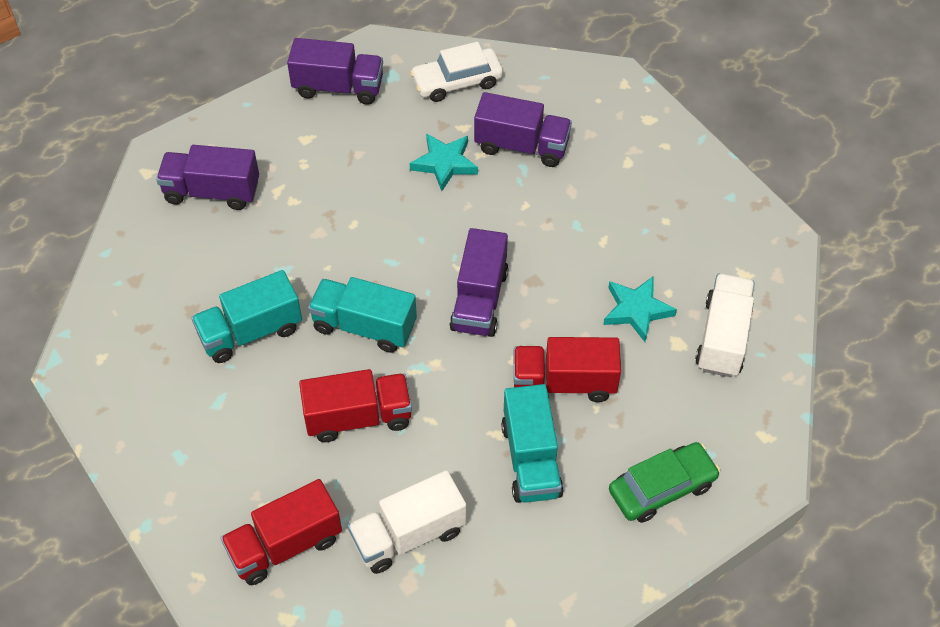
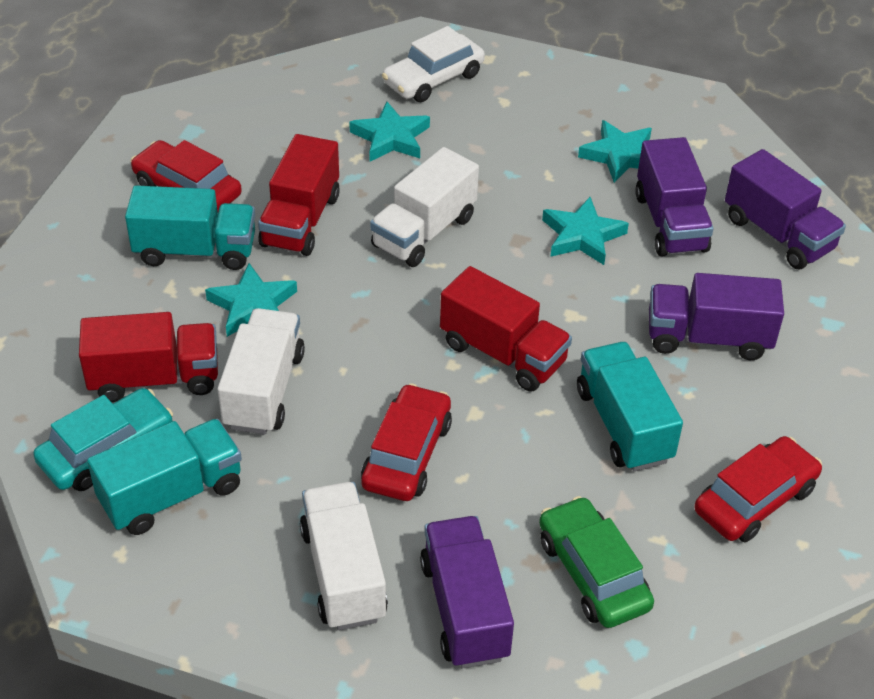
red car: 0 -> 3
turquoise car: 0 -> 1
turquoise star: 2 -> 4
white truck: 2 -> 3

